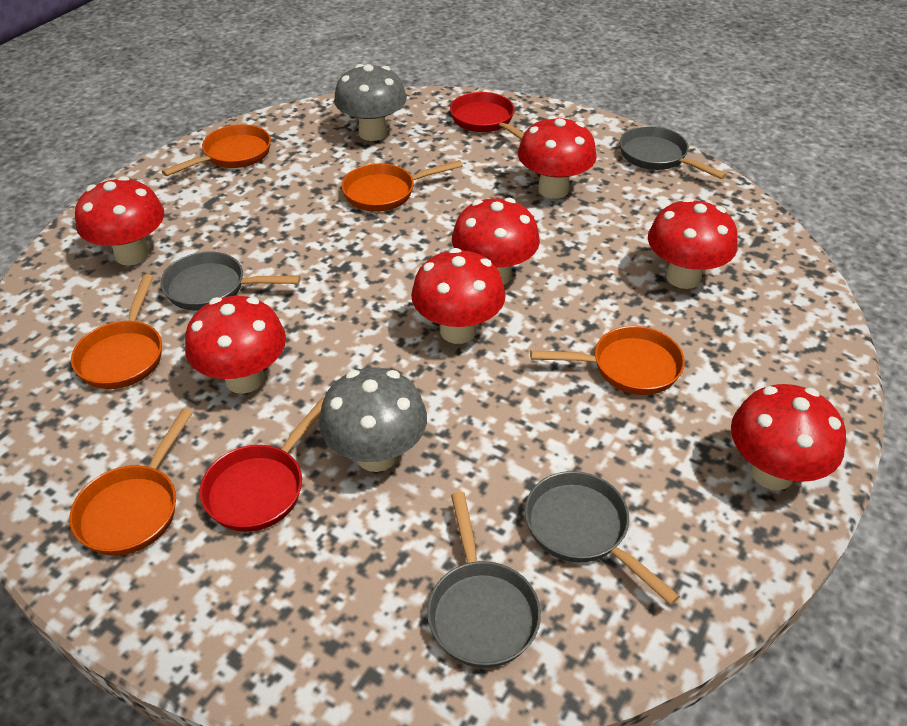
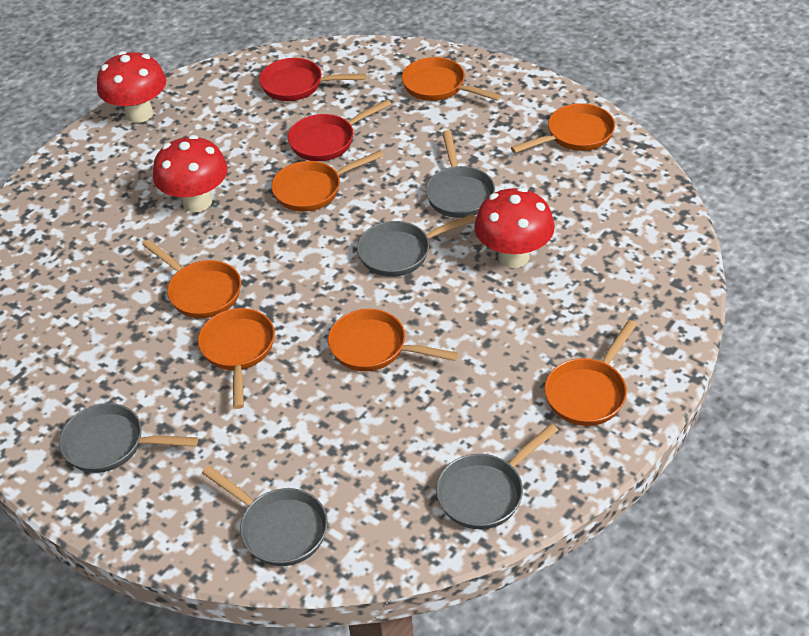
grey mushroom: 2 -> 0
grey pan: 4 -> 5
orange pan: 5 -> 7
red mushroom: 7 -> 3

